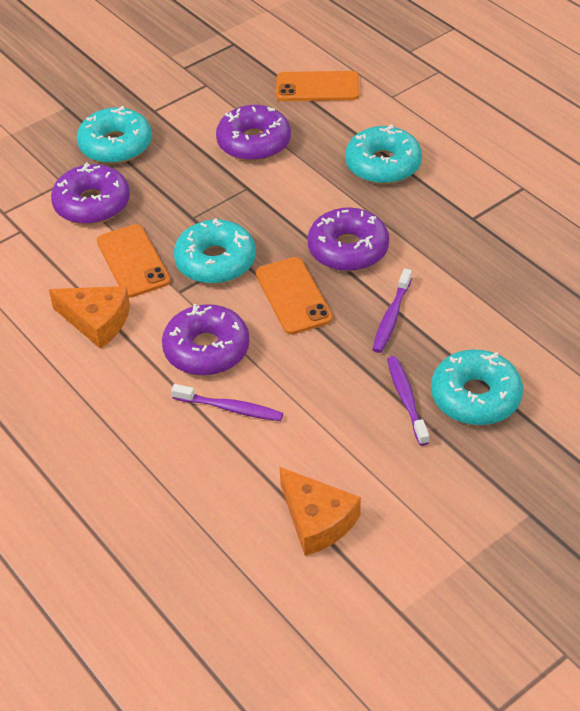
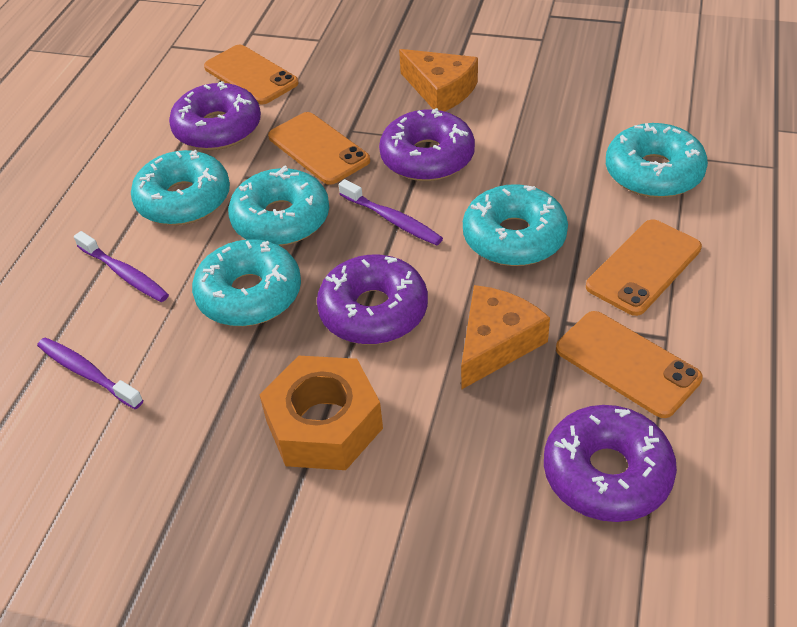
orange nut: 0 -> 1
orange phone: 3 -> 4
turquoise donut: 4 -> 5

